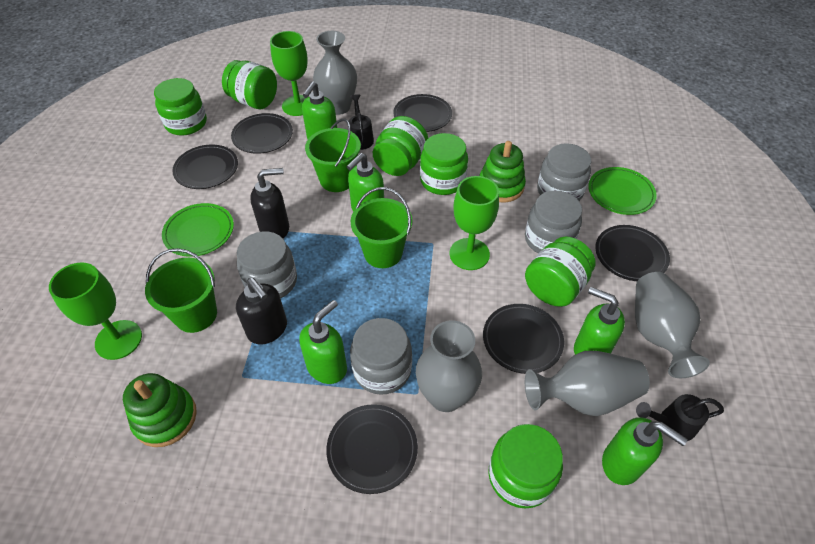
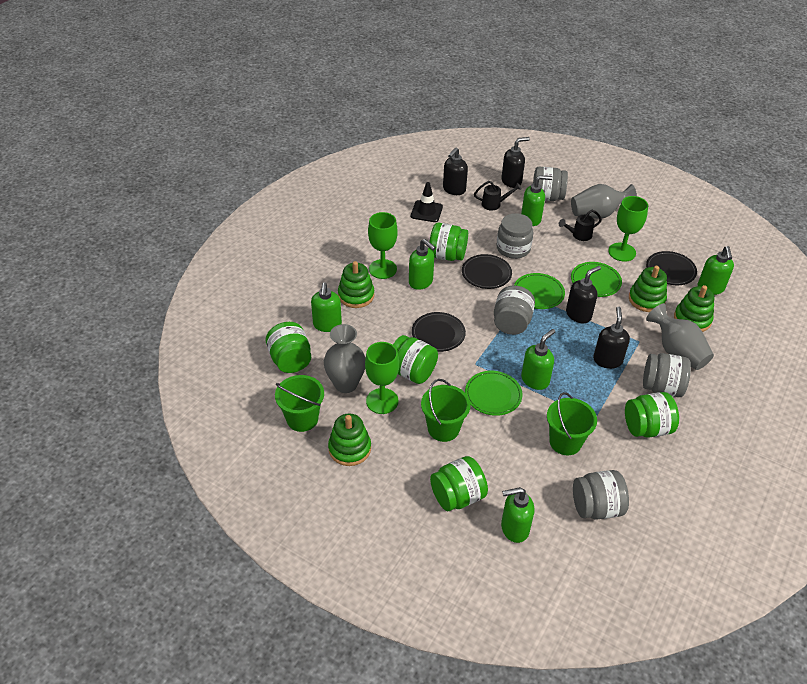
black plate: 6 -> 3
black soap dispenser: 2 -> 4
black traffic cone: 0 -> 1
green jar: 6 -> 5
green plate: 2 -> 3
green soap dispenser: 5 -> 6
green stacking toy: 2 -> 4
grey jar: 4 -> 5
grey vase: 4 -> 3

